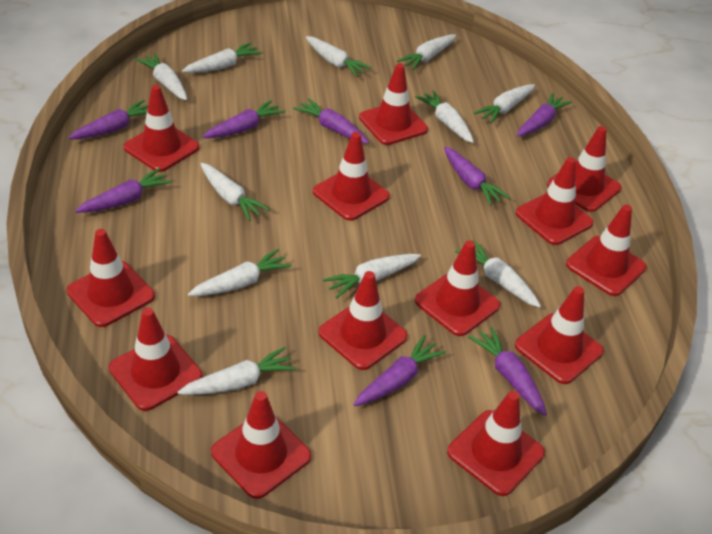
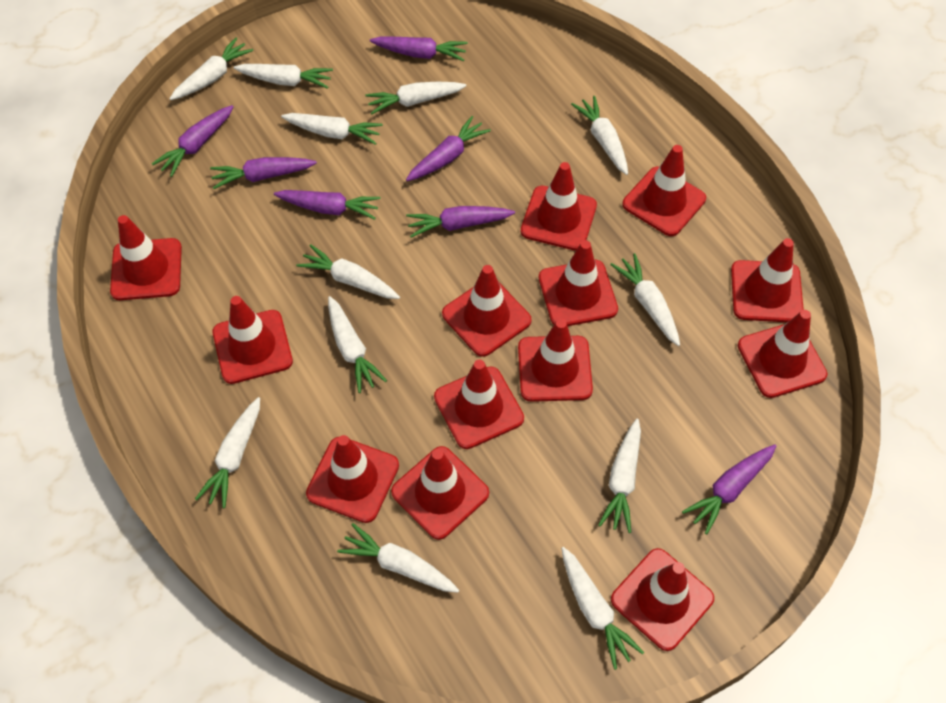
purple carrot: 8 -> 7
white carrot: 11 -> 12

